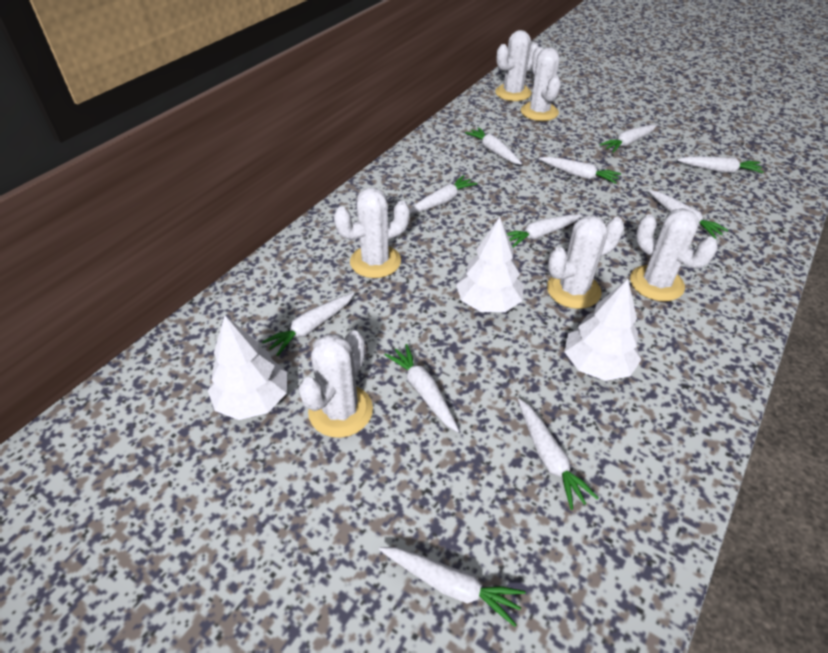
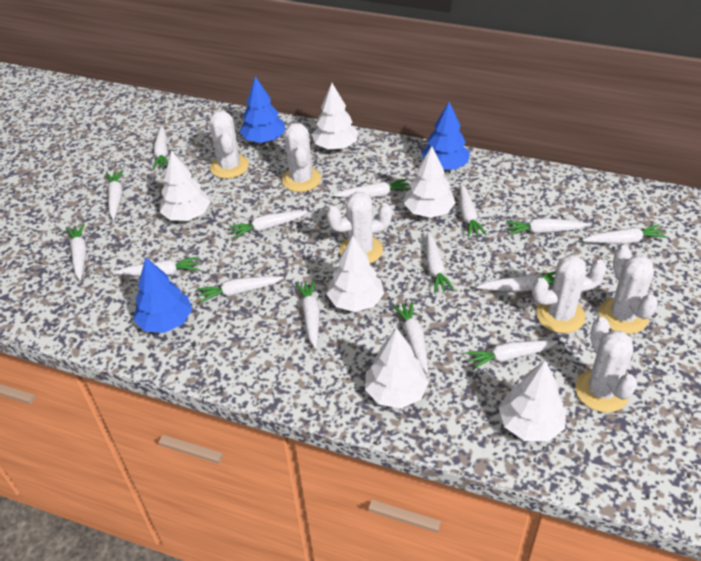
blue tree: 0 -> 3
white carrot: 11 -> 15
white tree: 3 -> 6

